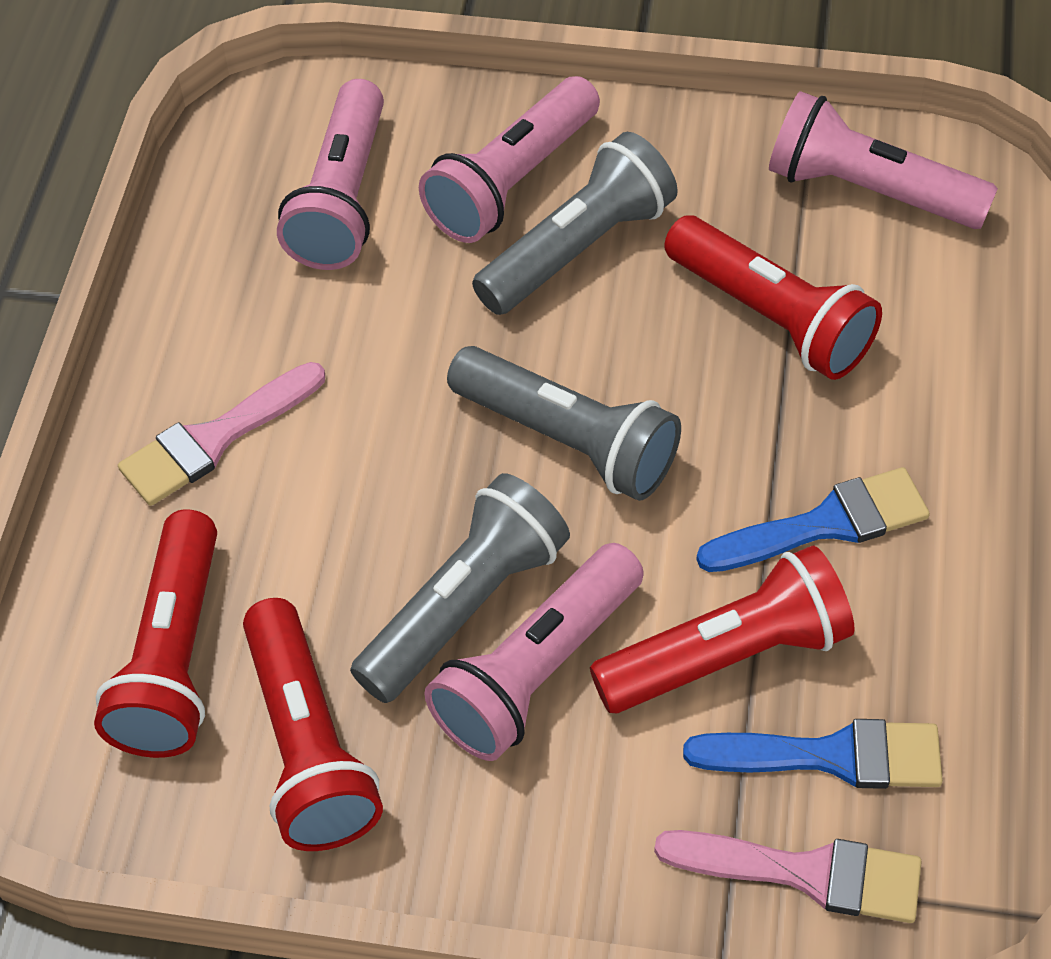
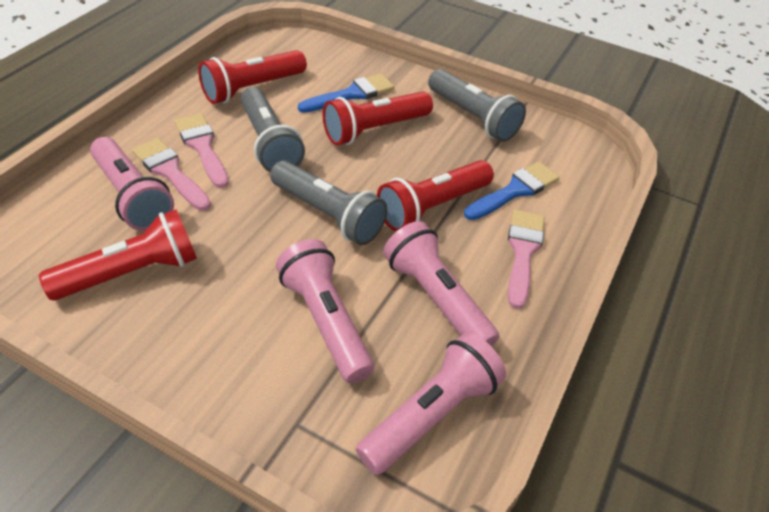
pink brush: 2 -> 3

